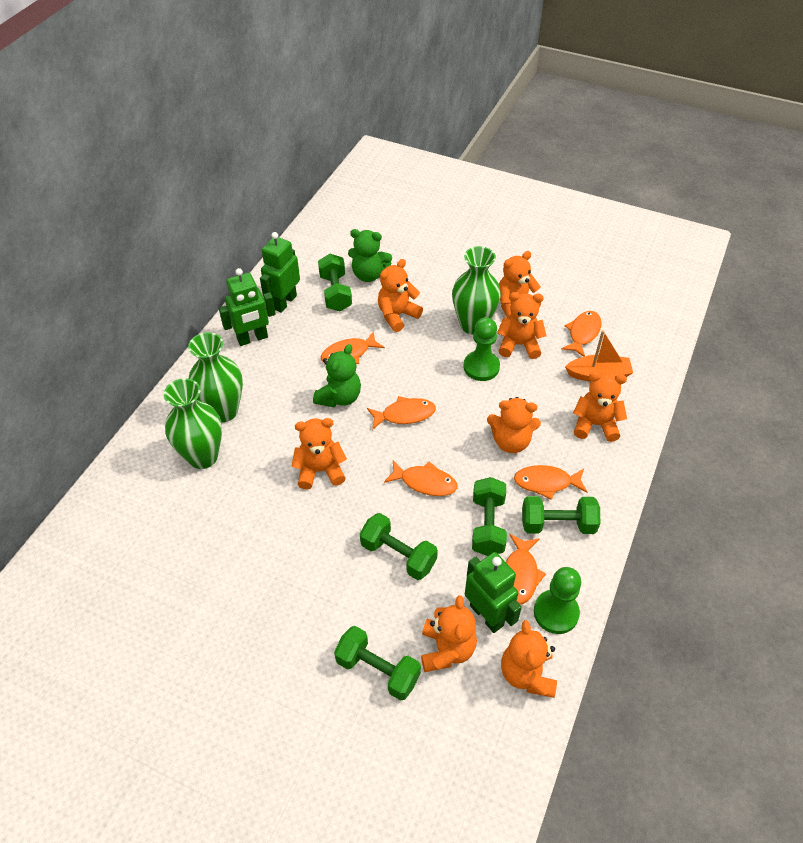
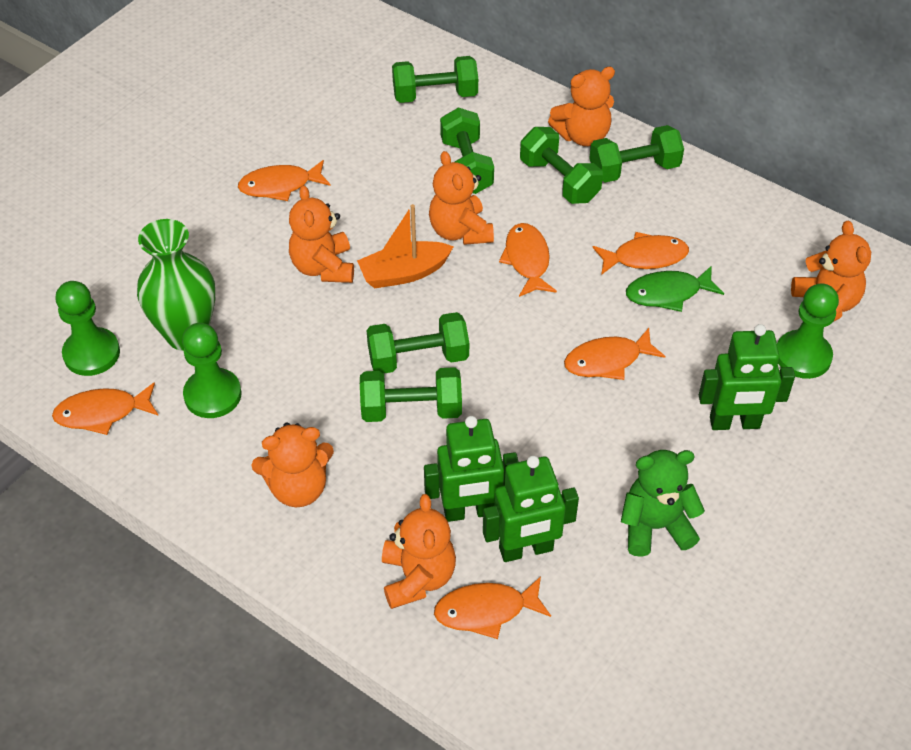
green dumbbell: 5 -> 6
green fish: 0 -> 1
green pawn: 2 -> 3
green teddy bear: 2 -> 1
green vase: 3 -> 1
orange teddy bear: 8 -> 6

